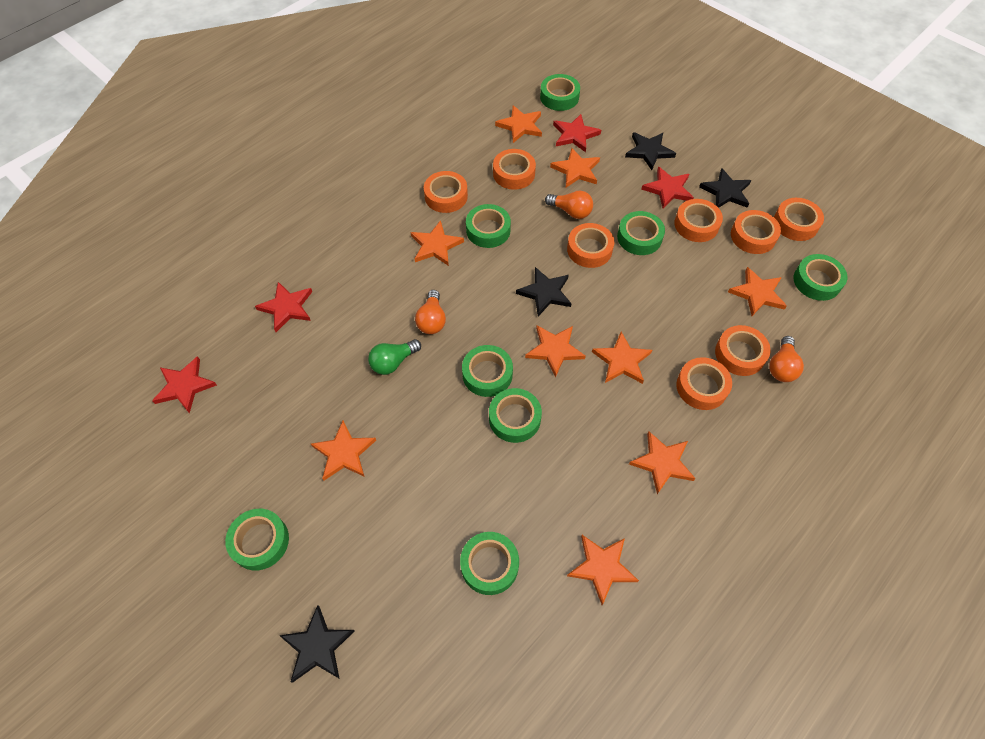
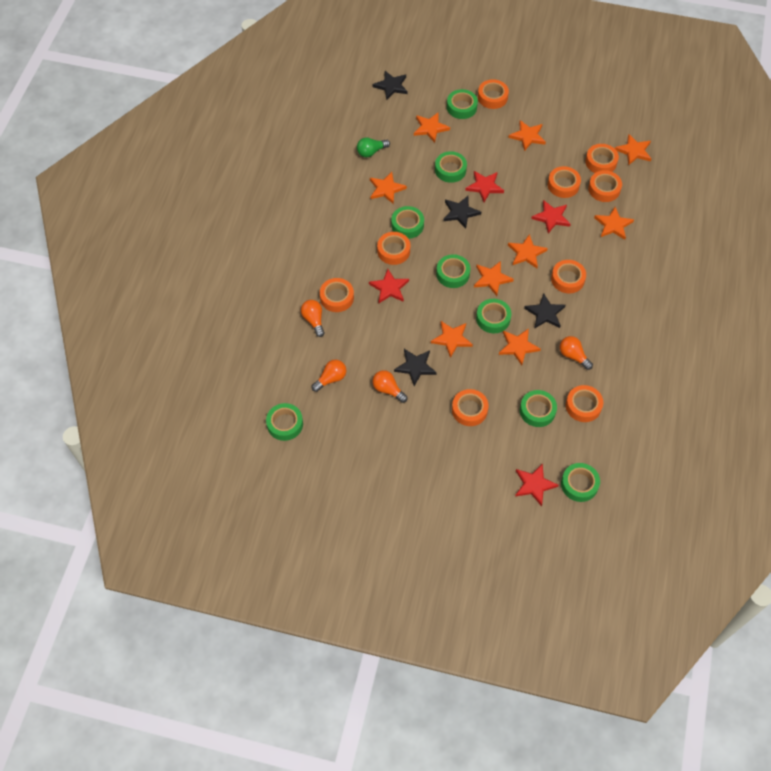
orange light bulb: 3 -> 4
orange tape: 8 -> 9

